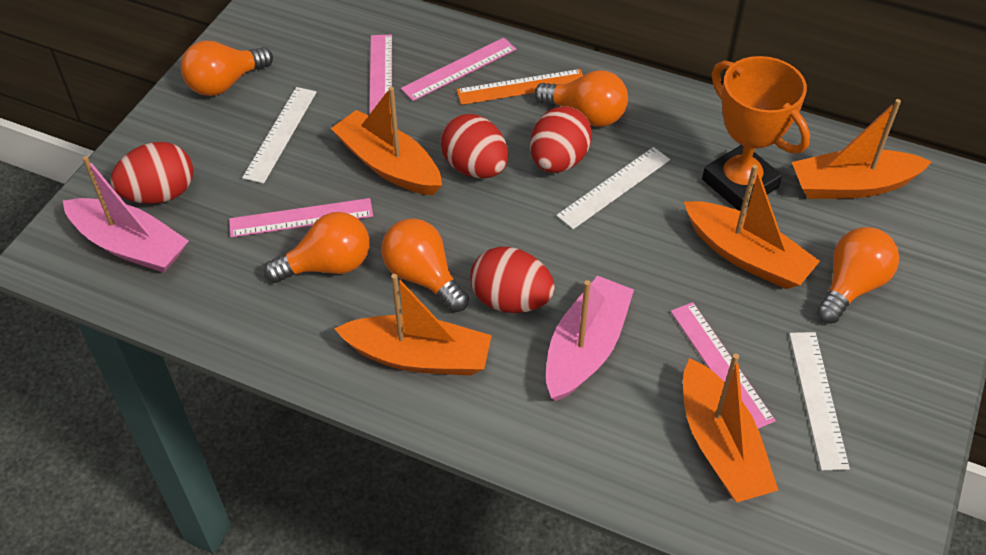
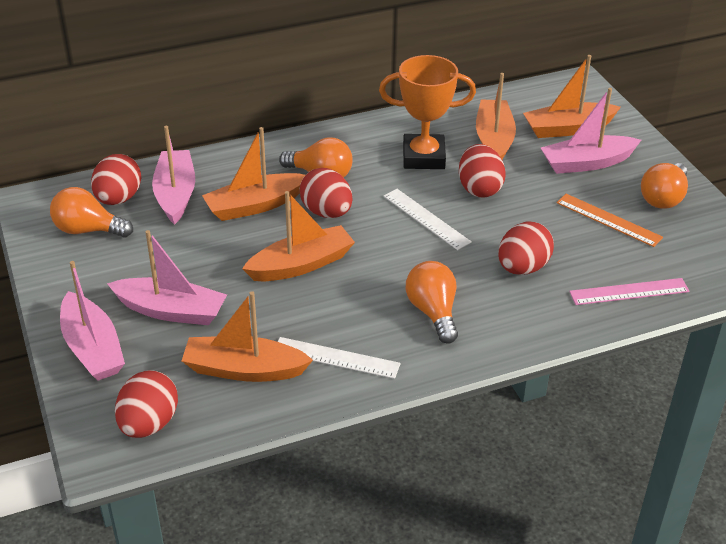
orange light bulb: 5 -> 4
pink boat: 2 -> 4
pink ruler: 4 -> 1
red egg: 4 -> 5
white ruler: 3 -> 2

